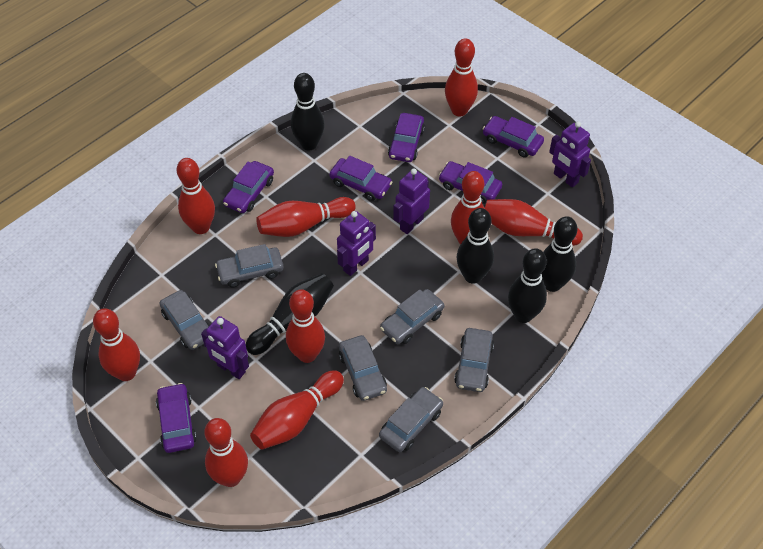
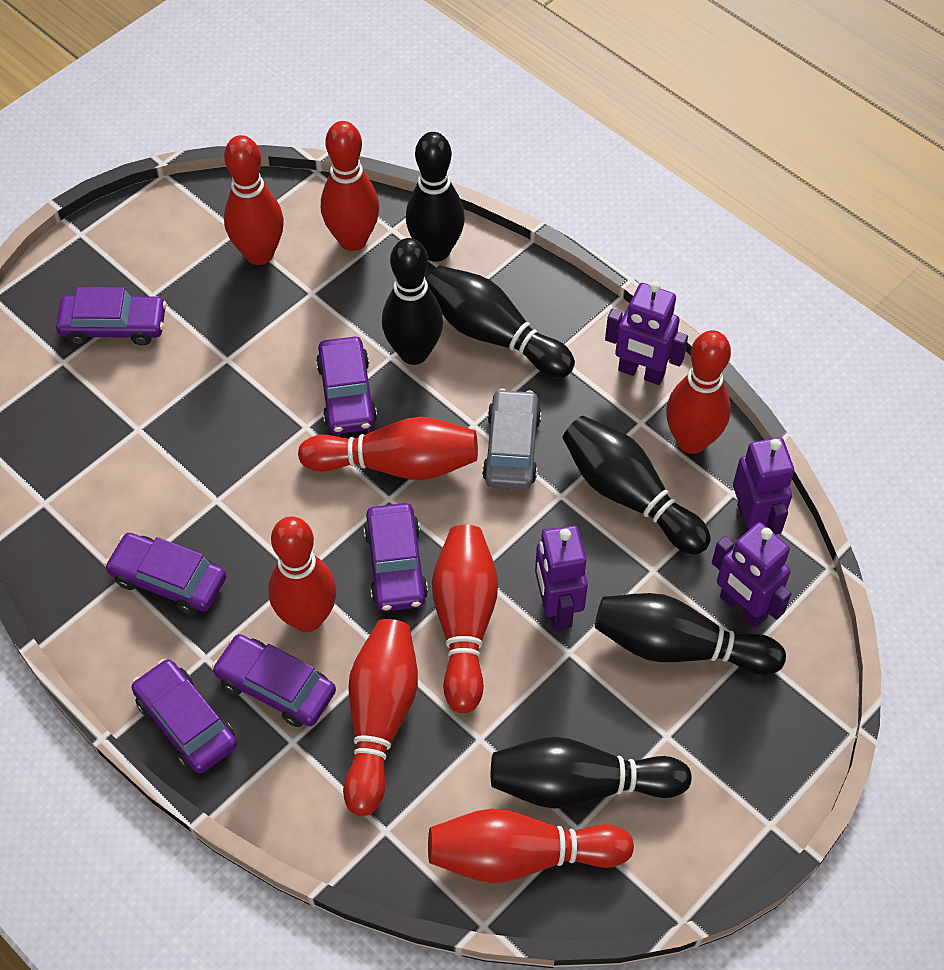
black bowling pin: 5 -> 6
grey car: 6 -> 1
red bowling pin: 9 -> 8

